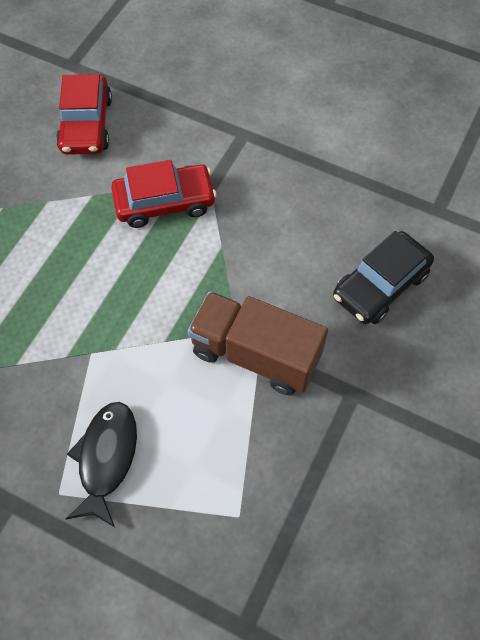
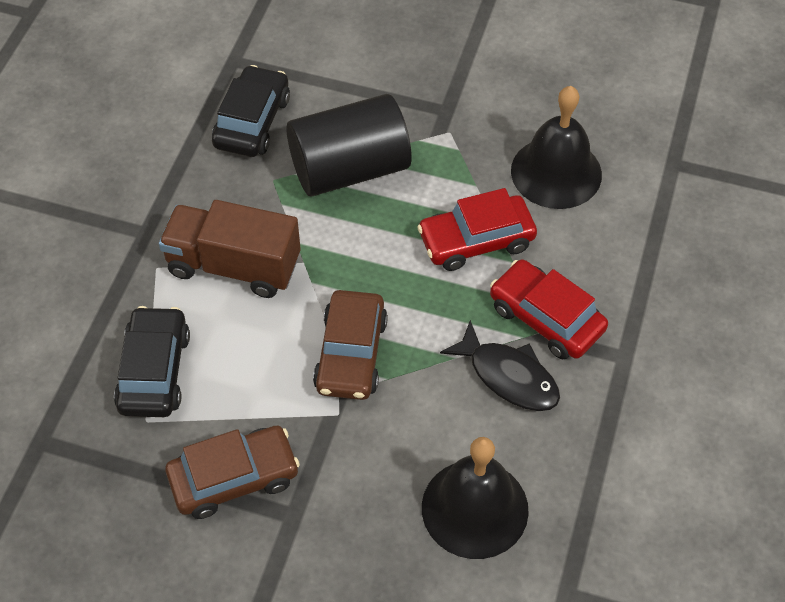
black bell: 0 -> 2
black car: 1 -> 2
black cylinder: 0 -> 1
brown car: 0 -> 2

